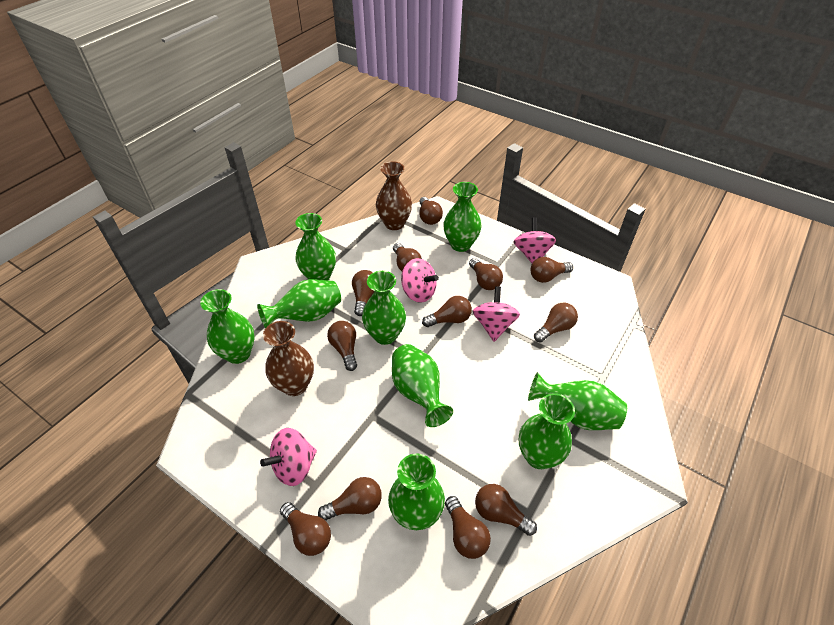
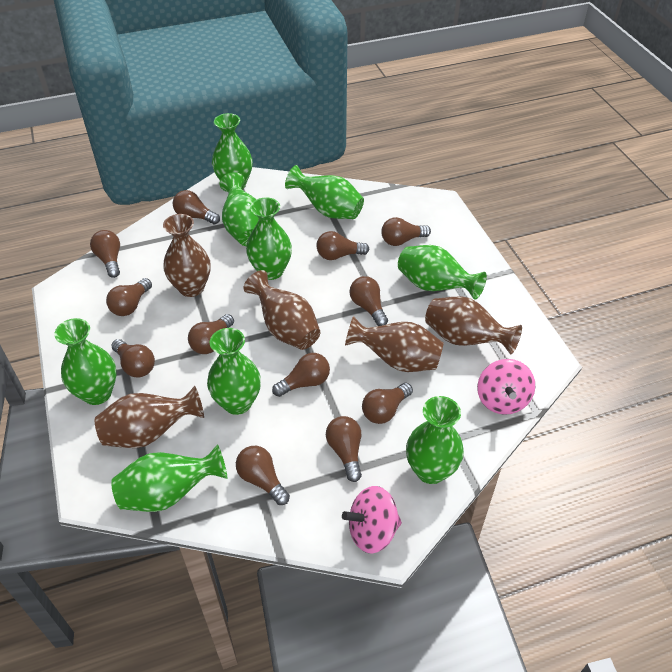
brown vase: 2 -> 5
pink spinning top: 4 -> 2

